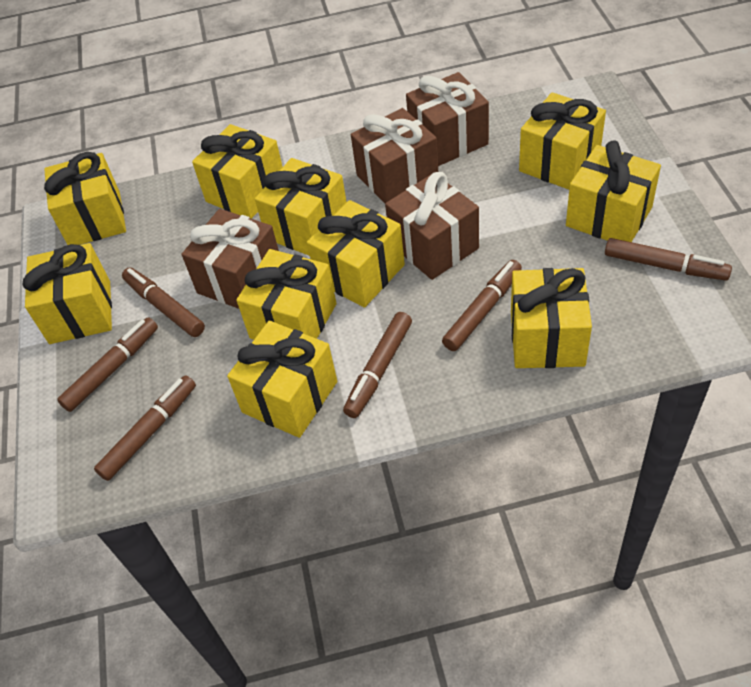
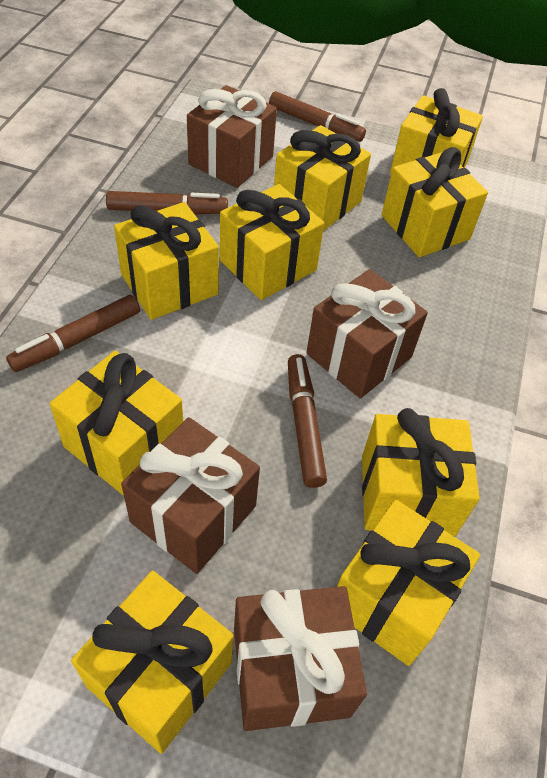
brown marker: 6 -> 4
yellow gift: 10 -> 9

